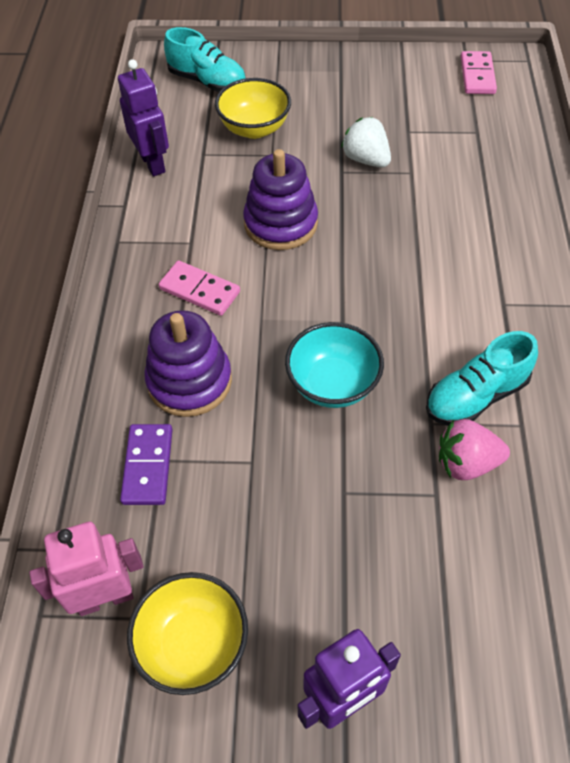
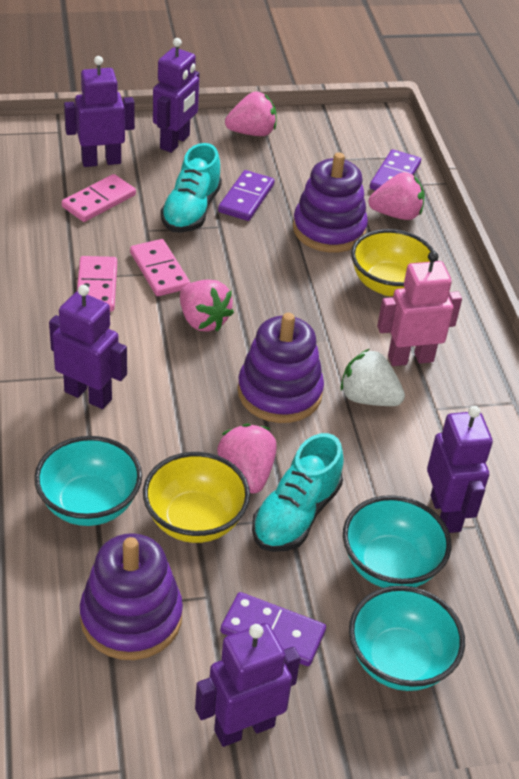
pink domino: 2 -> 3
pink strawberry: 1 -> 4
purple domino: 1 -> 3
purple robot: 2 -> 5
purple stacking toy: 2 -> 3
turquoise bowl: 1 -> 3

